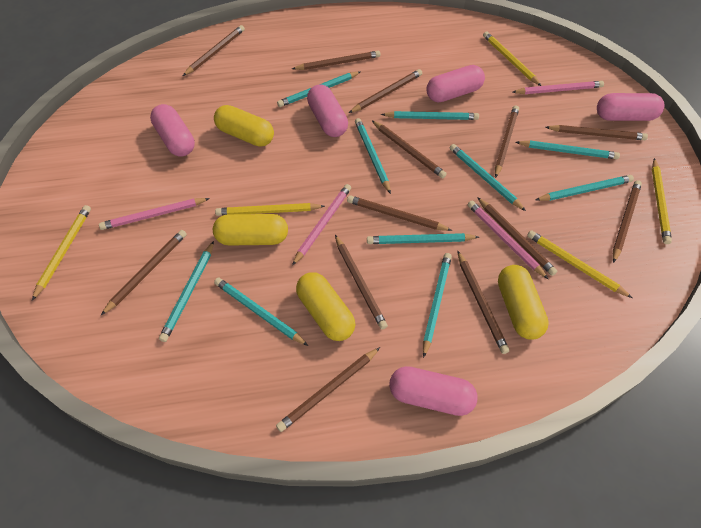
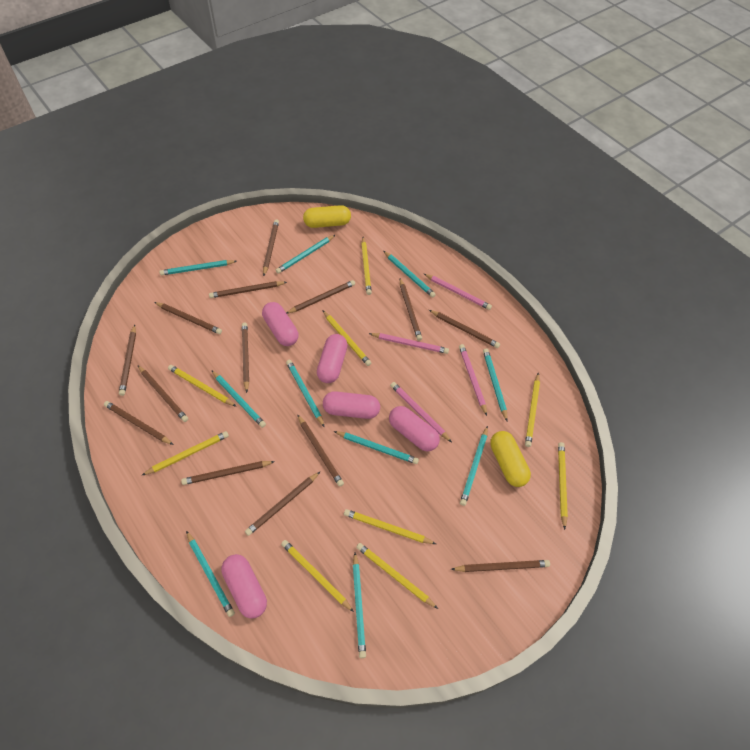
brown pencil: 13 -> 14
yellow capsule: 4 -> 2
yellow pencil: 5 -> 9

